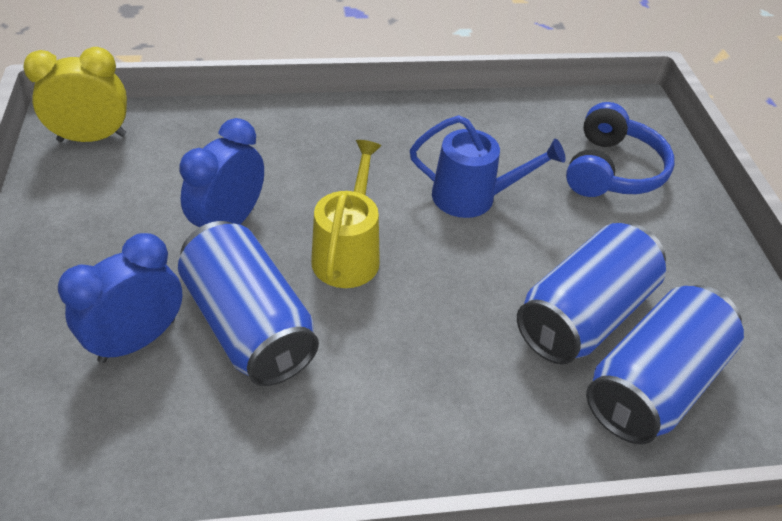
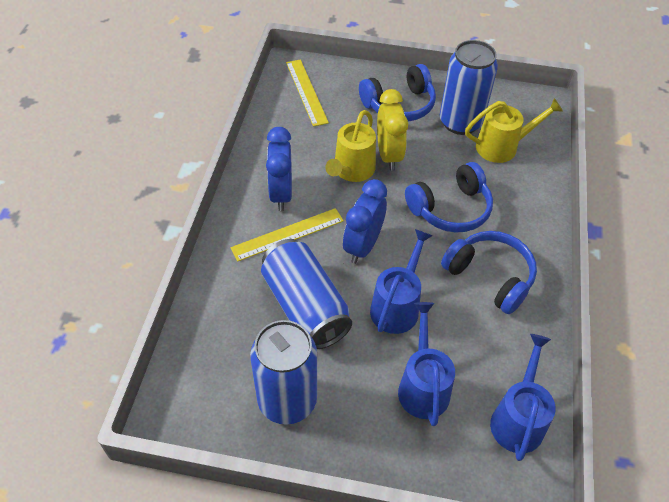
blue headphones: 1 -> 3
blue watering can: 1 -> 3
yellow ruler: 0 -> 2
yellow watering can: 1 -> 2

